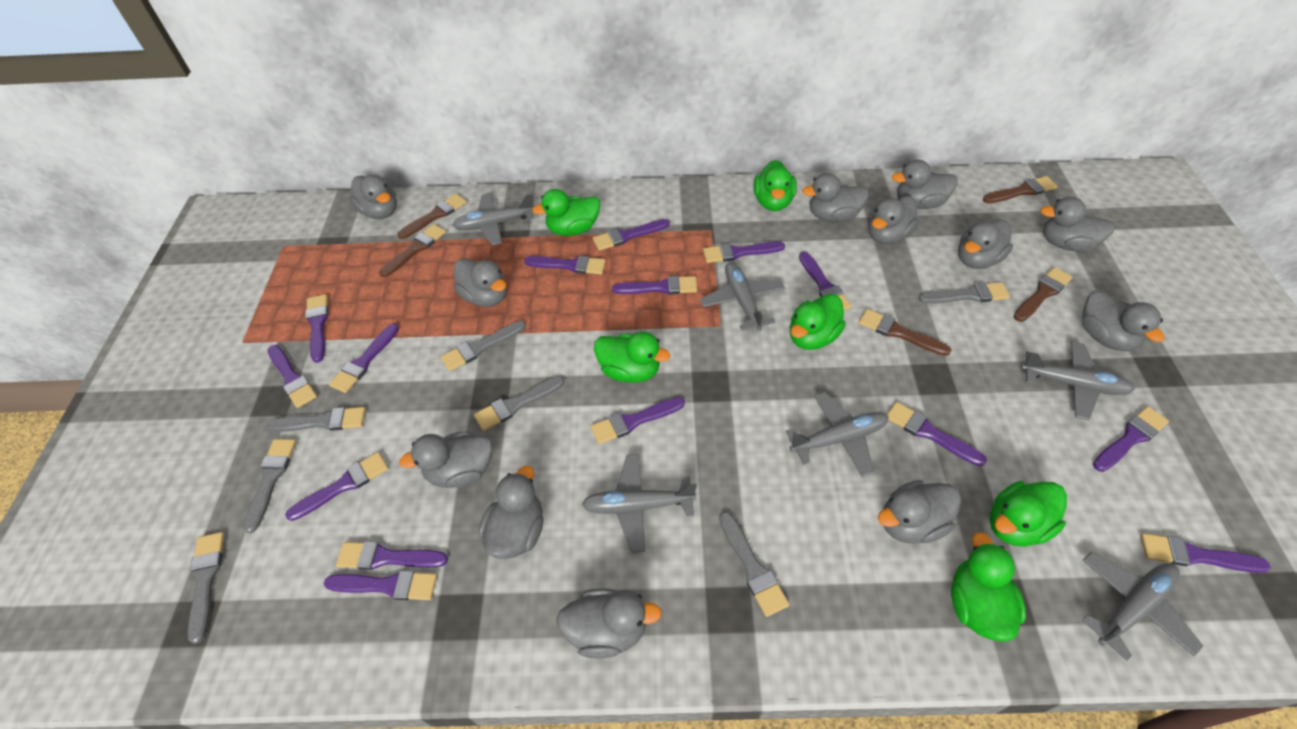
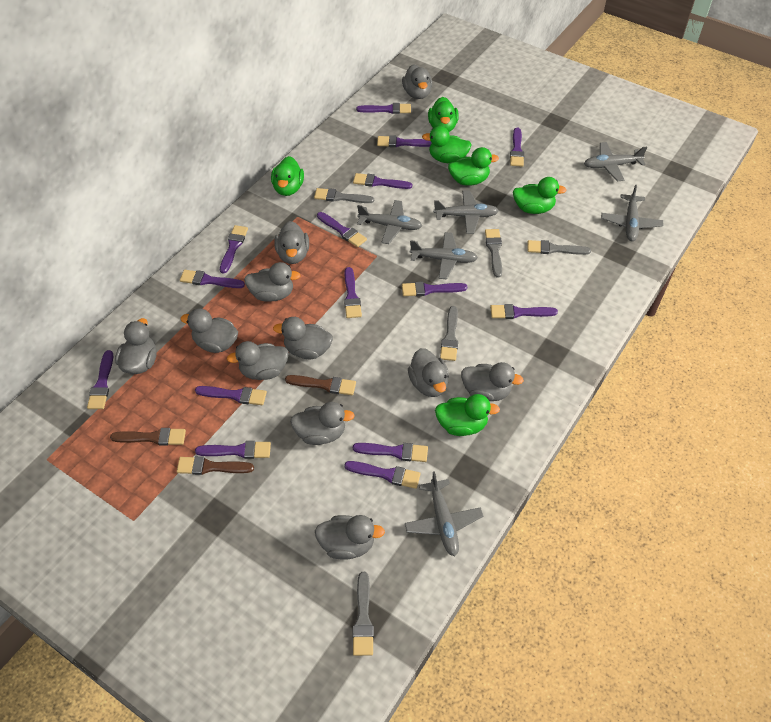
brown brush: 5 -> 3
grey brush: 7 -> 5
grey duck: 12 -> 11

